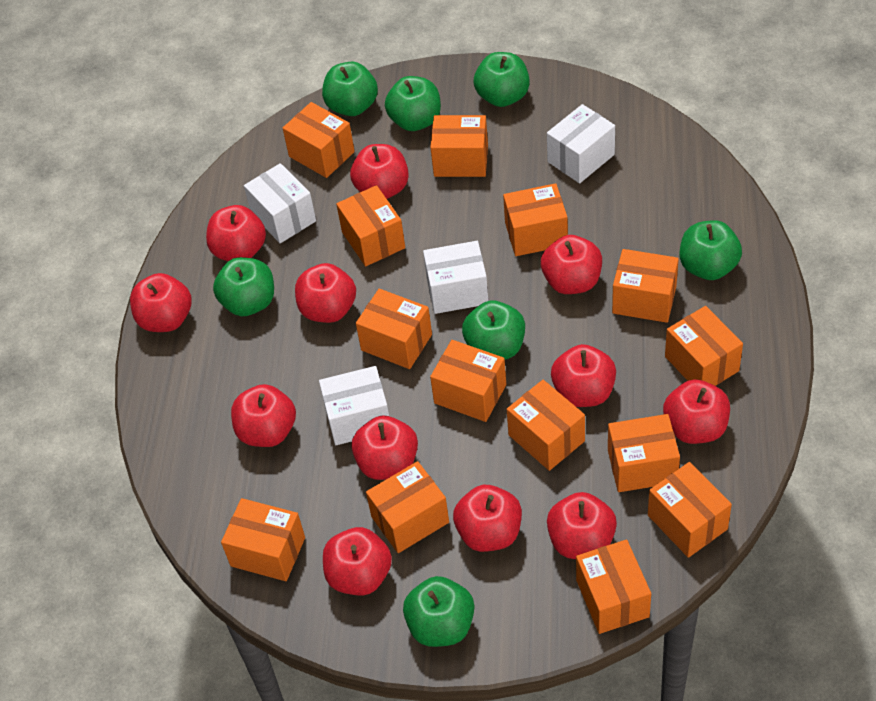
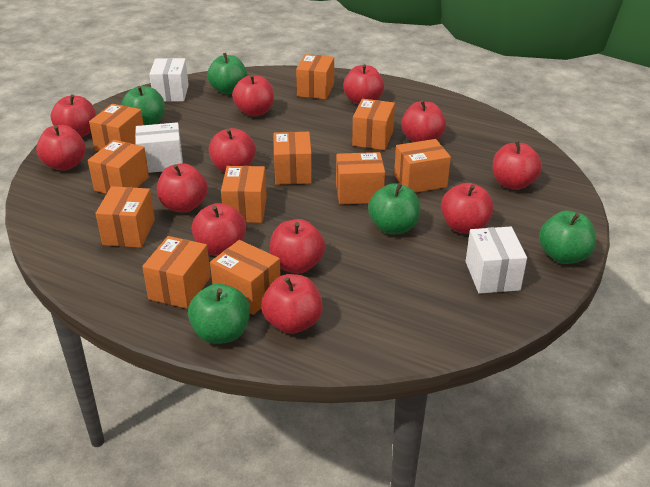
green apple: 7 -> 5
orange box: 14 -> 11
white box: 4 -> 3

